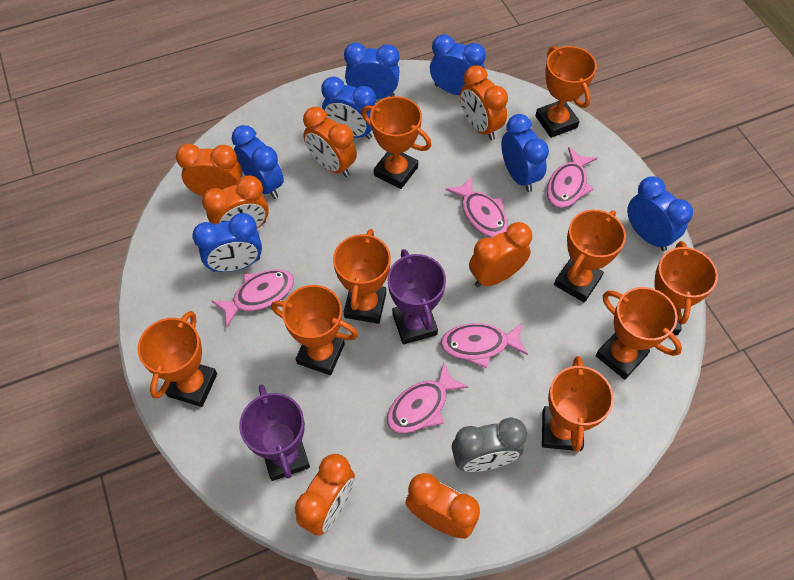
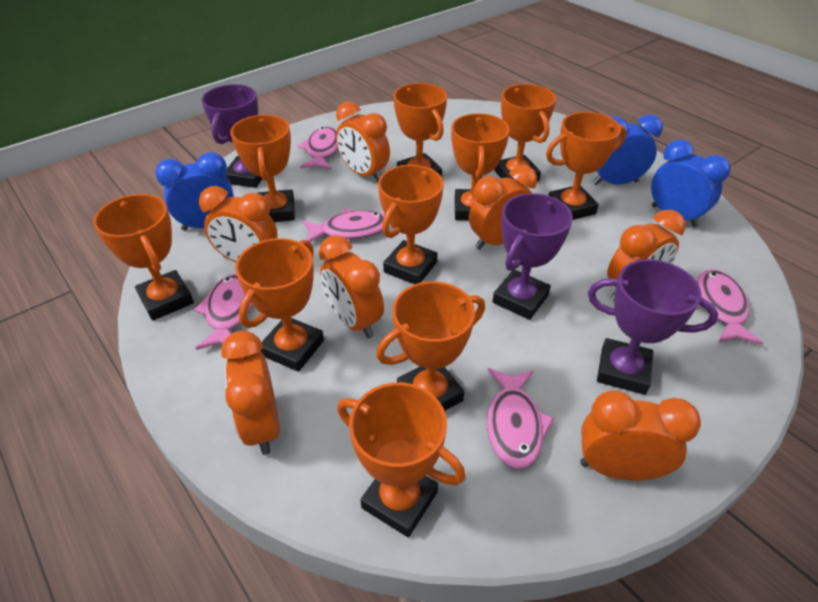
blue clock: 7 -> 3
grey clock: 1 -> 0
orange trophy: 9 -> 10
purple trophy: 2 -> 3

